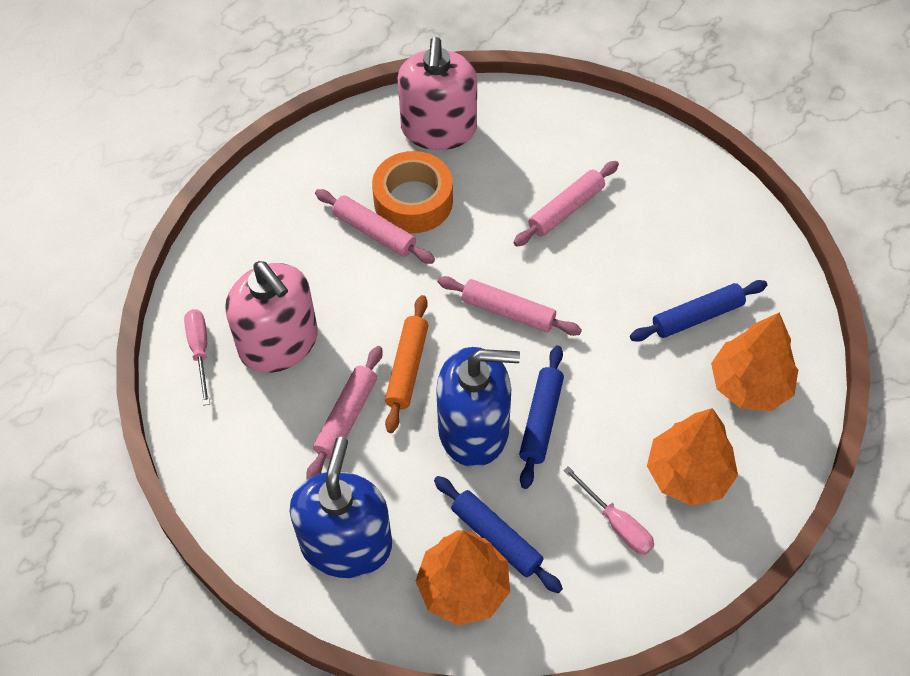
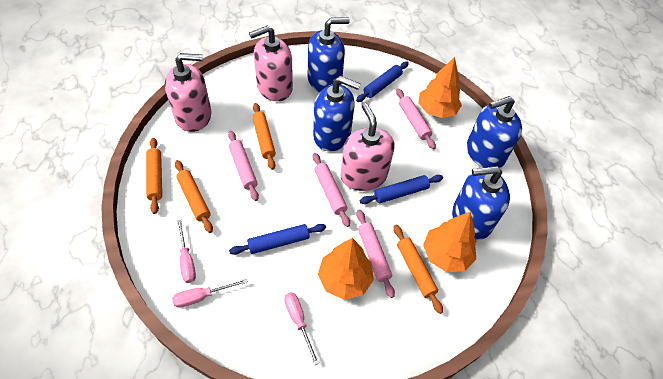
blue soap dispenser: 2 -> 4
orange rolling pin: 1 -> 4
orange tape: 1 -> 0
pink screwdriver: 2 -> 3
pink soap dispenser: 2 -> 3

